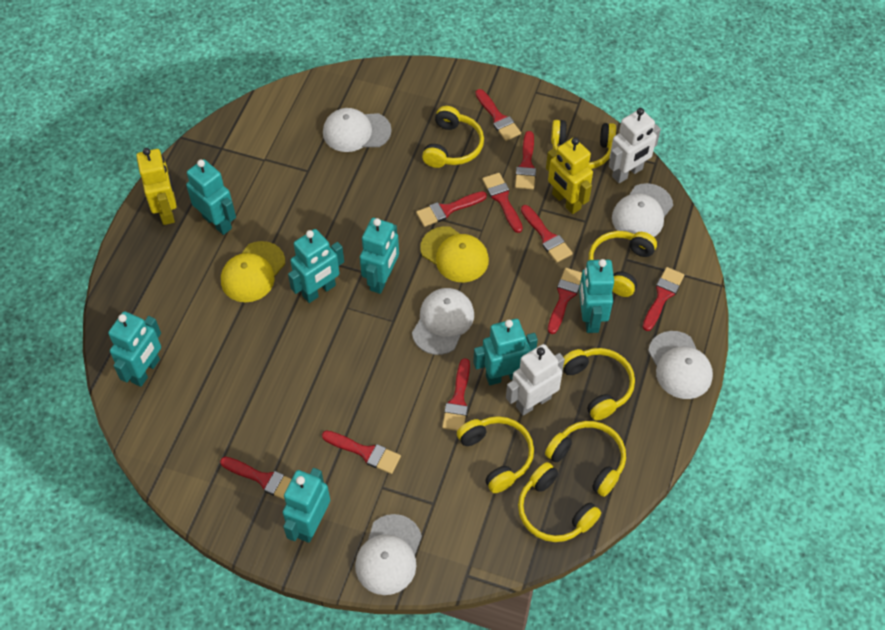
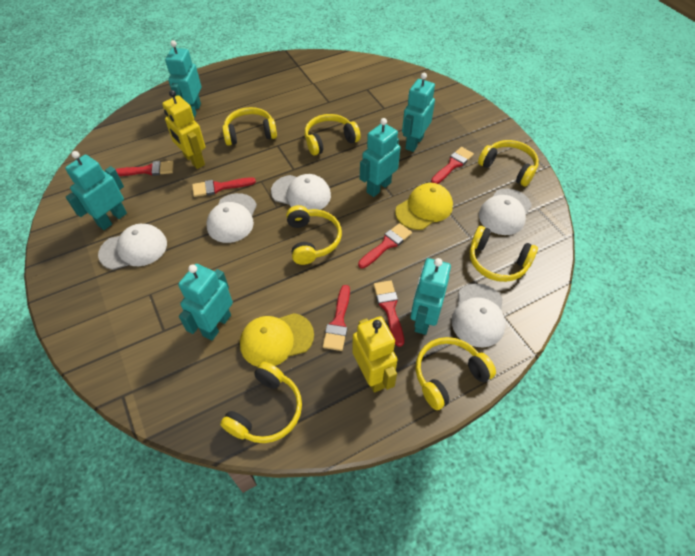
red brush: 10 -> 6
turquoise robot: 7 -> 6
white robot: 2 -> 0

